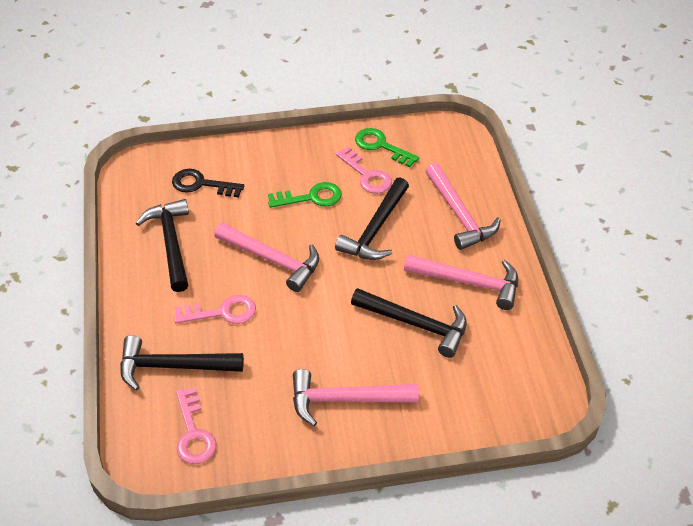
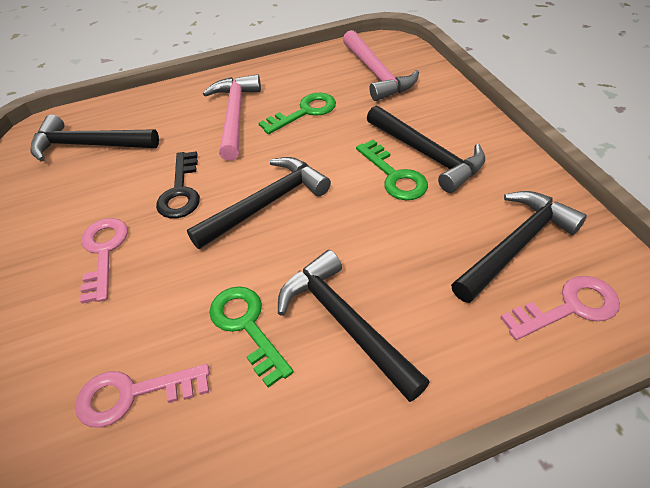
black hammer: 4 -> 5
green key: 2 -> 3
pink hammer: 4 -> 2

